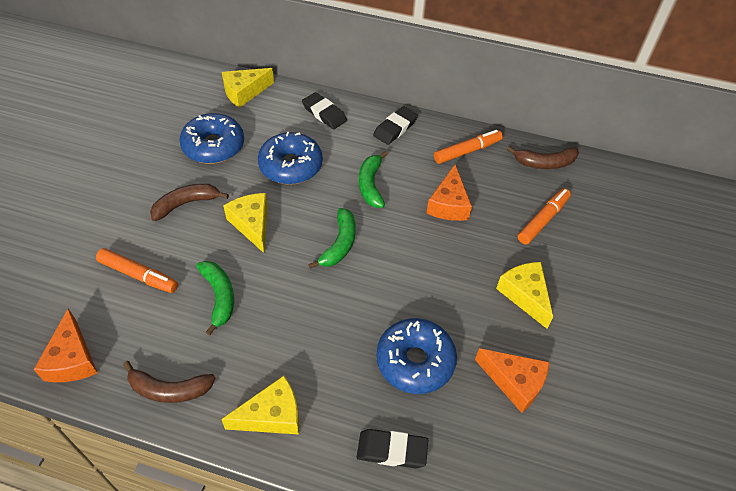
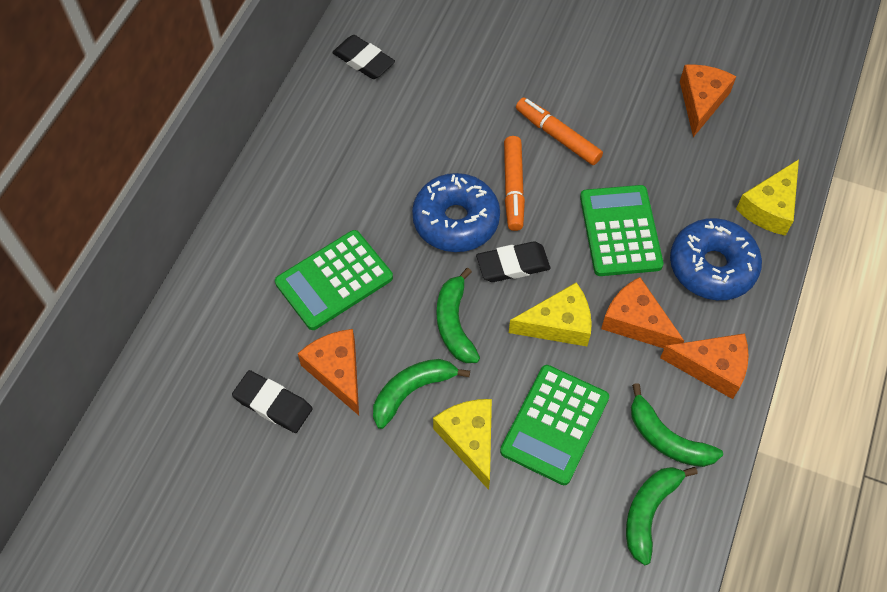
blue donut: 3 -> 2
brown banana: 3 -> 0
green banana: 3 -> 4
green calculator: 0 -> 3
orange cheese: 3 -> 4
orange marker: 3 -> 2
yellow cheese: 4 -> 3

